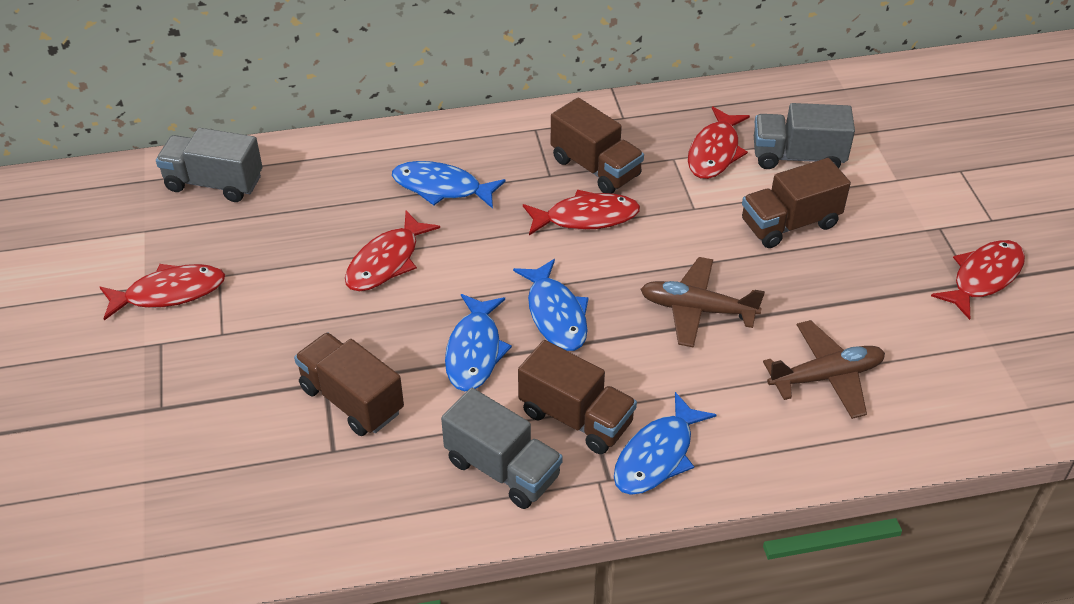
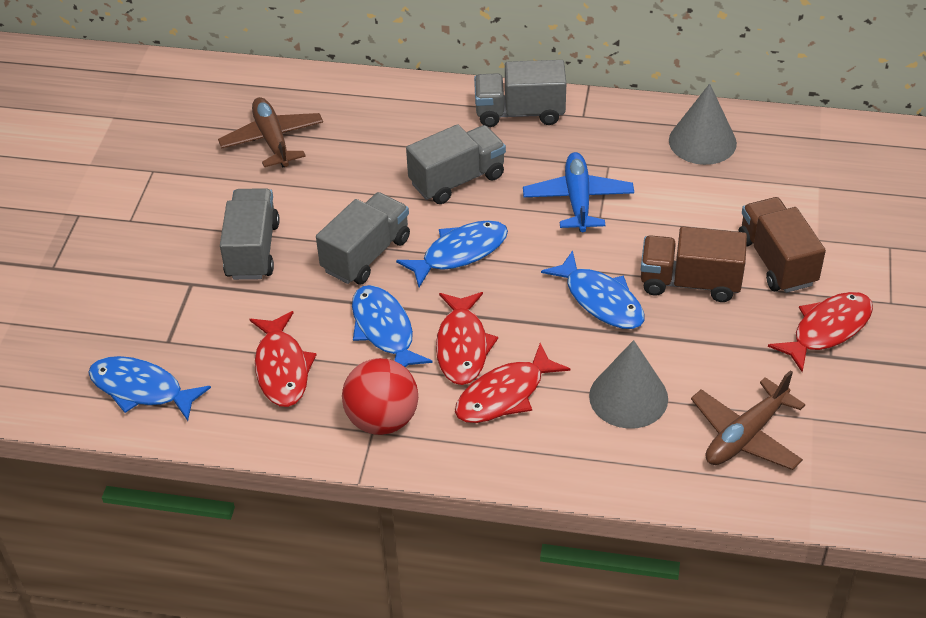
blue plane: 0 -> 1
brown truck: 4 -> 2
grey cone: 0 -> 2
grey truck: 3 -> 4
red ball: 0 -> 1
red fish: 5 -> 4

